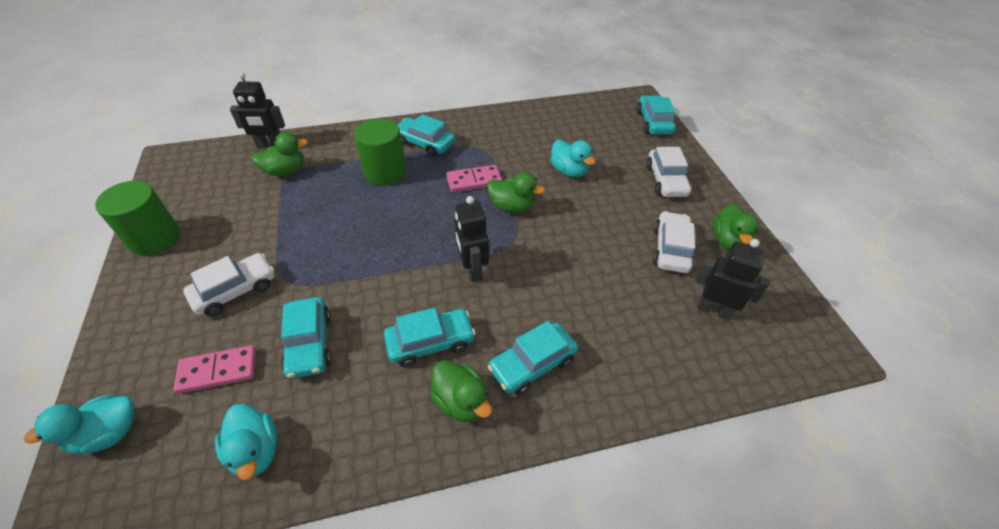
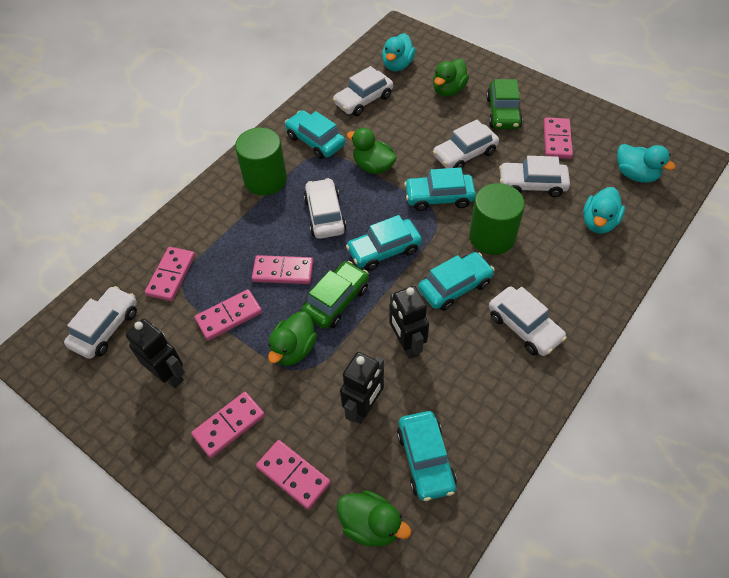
green car: 0 -> 2
pink domino: 2 -> 6
white car: 3 -> 6

